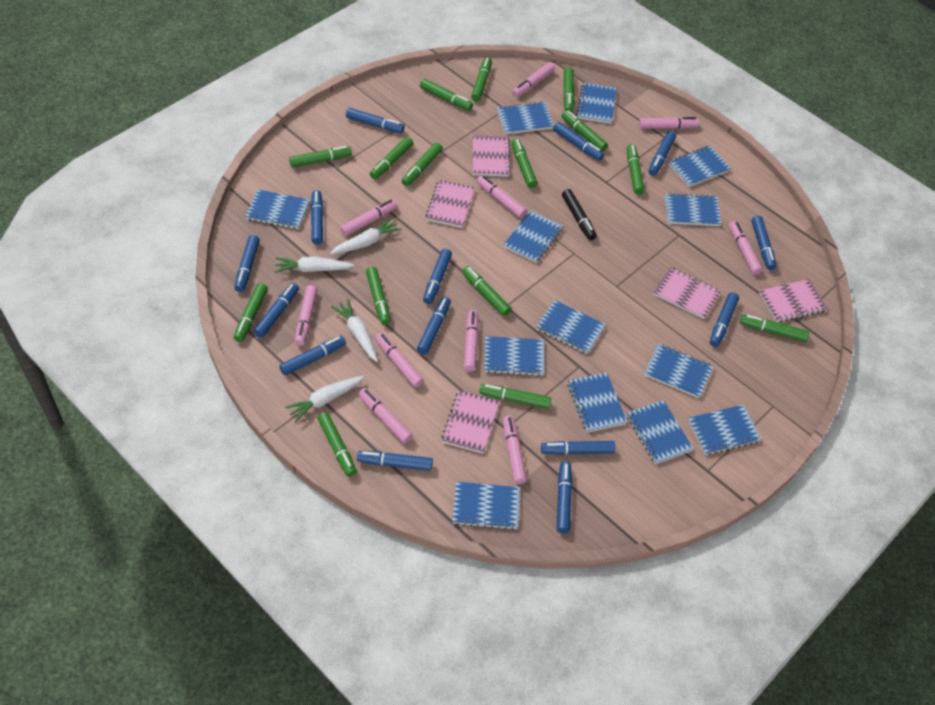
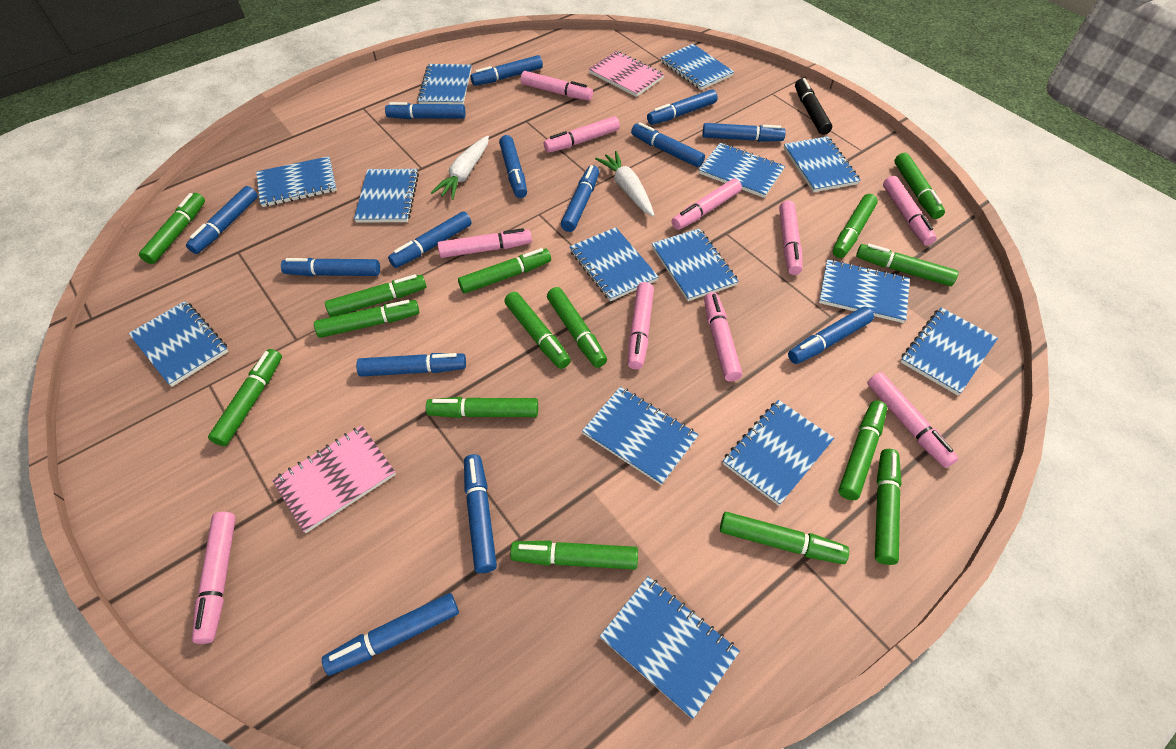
blue notebook: 13 -> 14
pink notebook: 5 -> 2
white carrot: 4 -> 2

